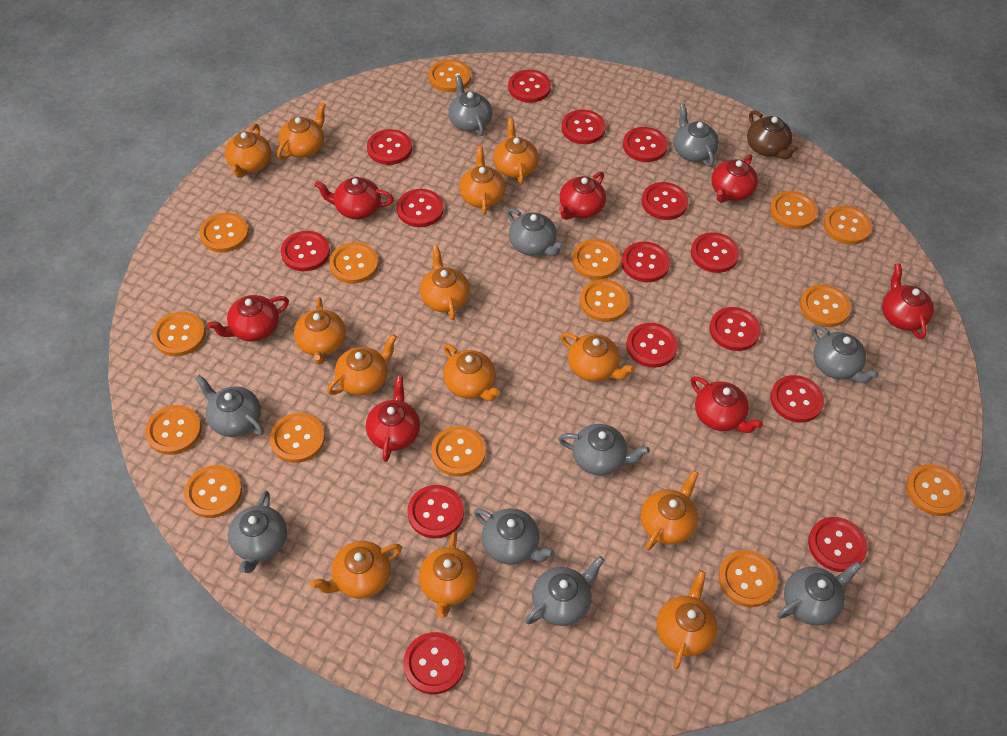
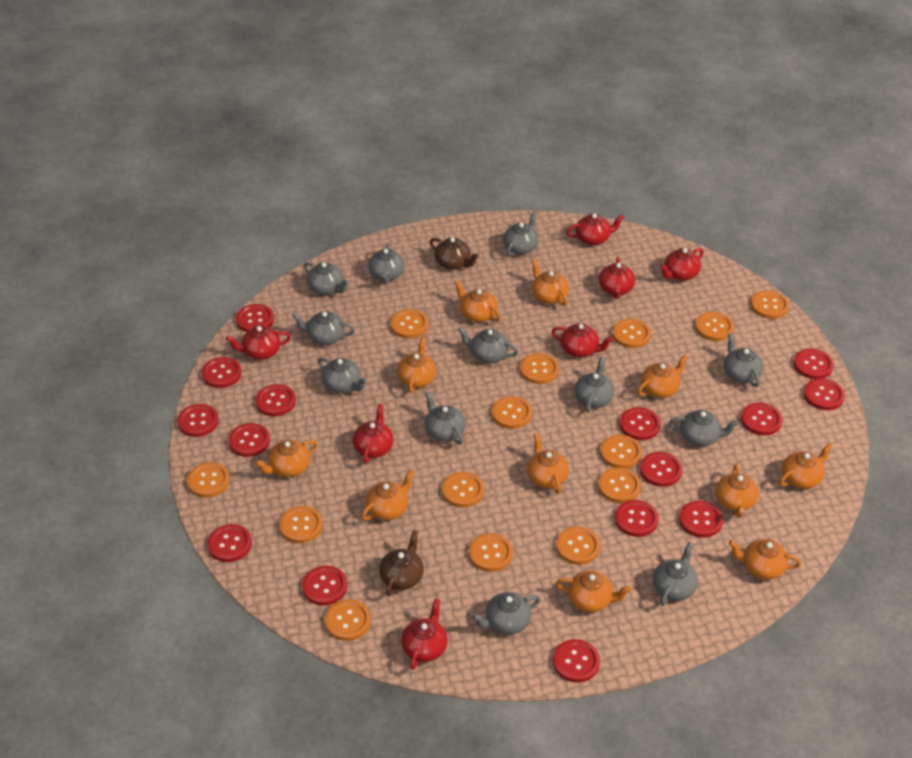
brown teapot: 1 -> 2
grey teapot: 10 -> 12
orange button: 15 -> 14
orange teapot: 13 -> 11

